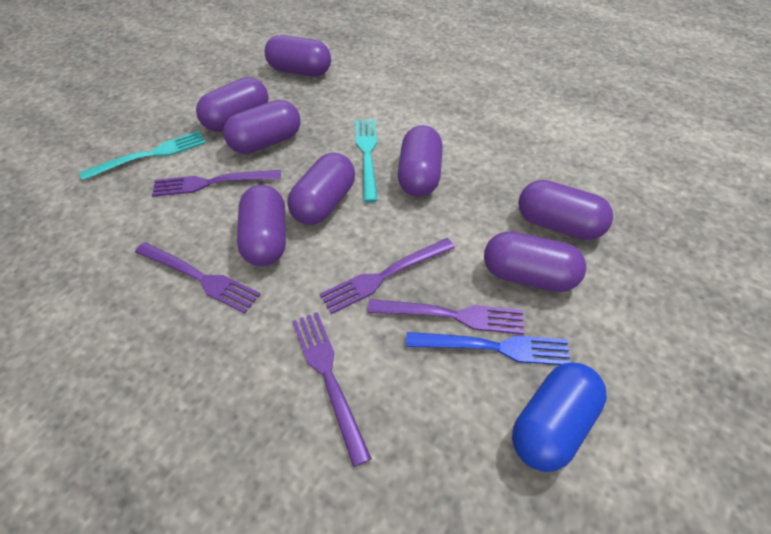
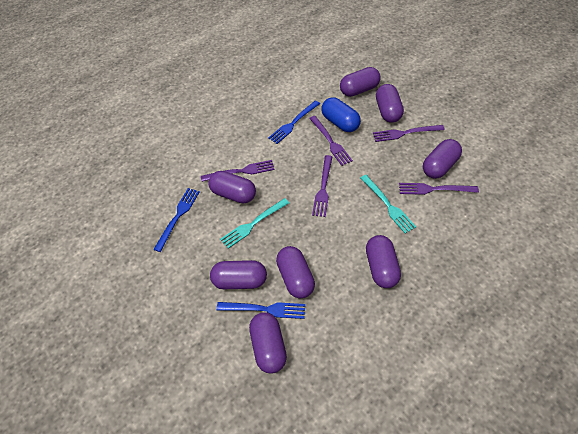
blue fork: 1 -> 3

